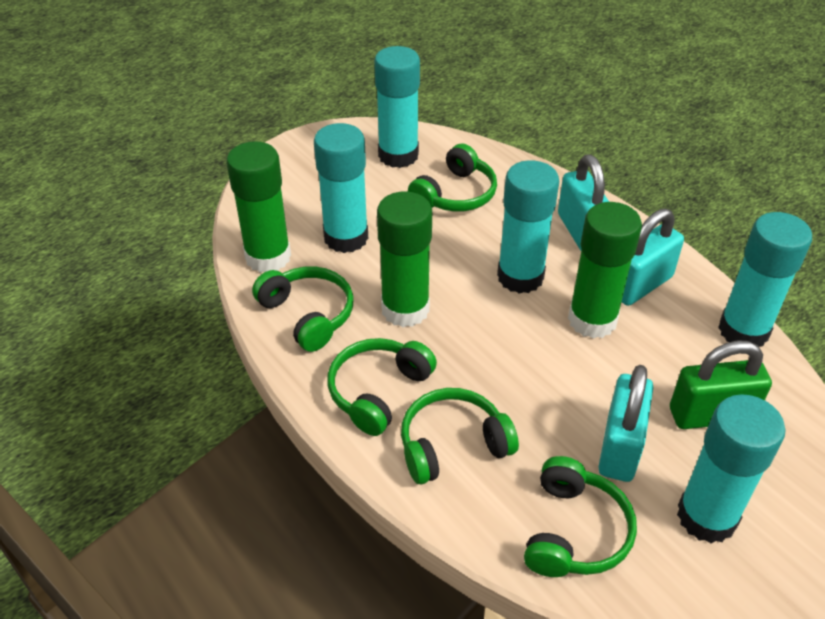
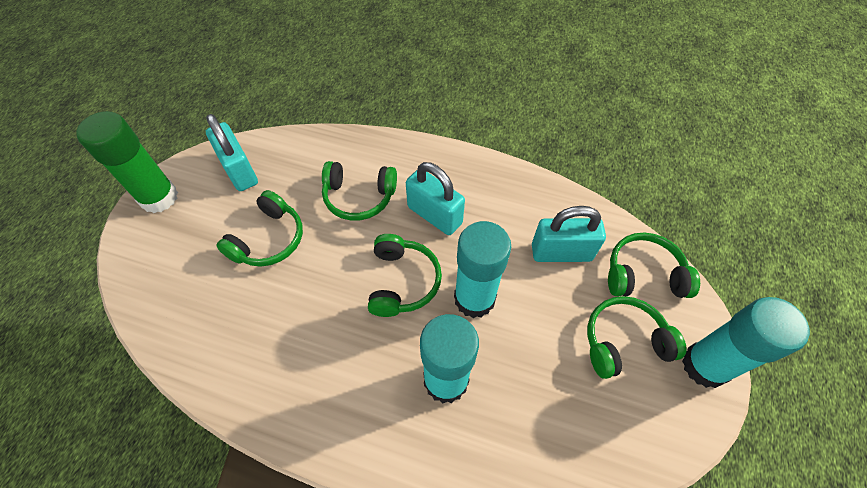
green glue stick: 3 -> 1
green padlock: 1 -> 0
turquoise glue stick: 5 -> 3

